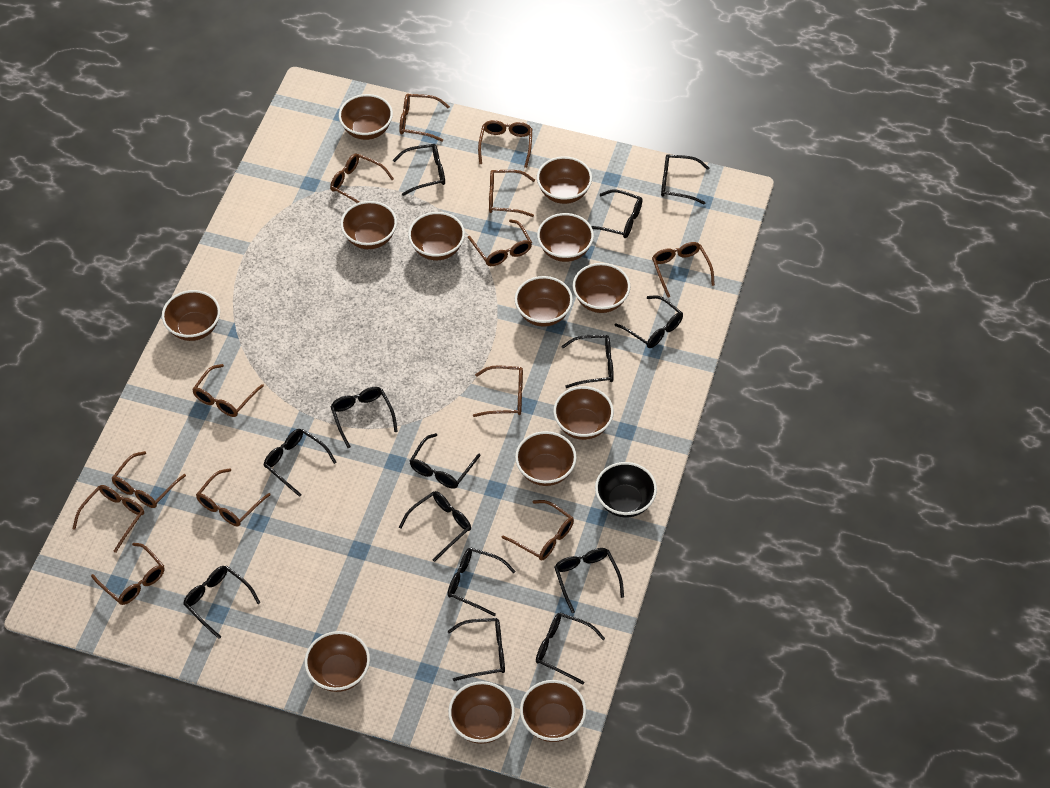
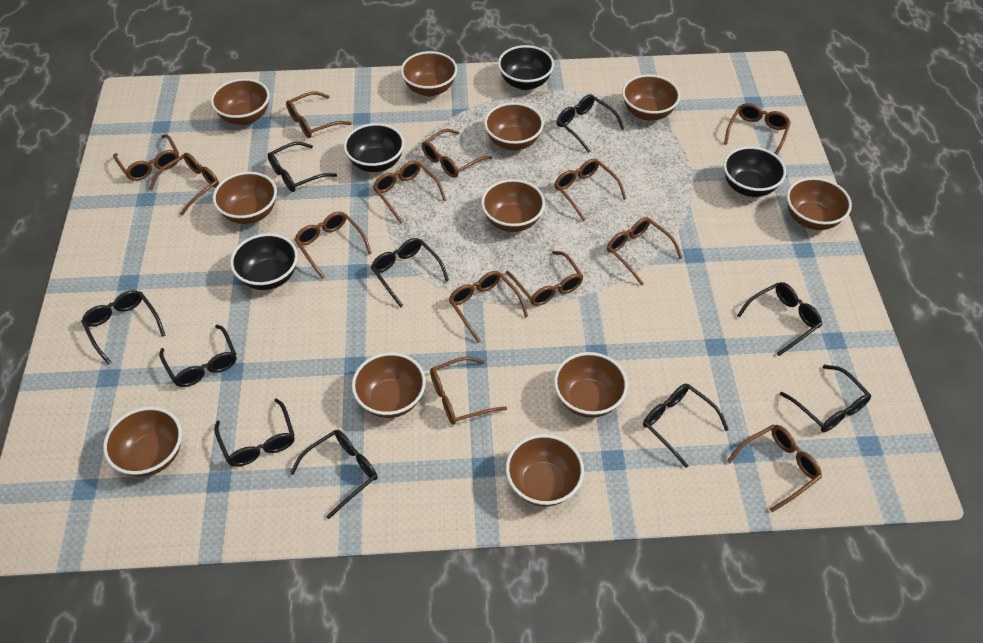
black bowl: 1 -> 4
black glasses: 14 -> 10
brown bowl: 13 -> 11

